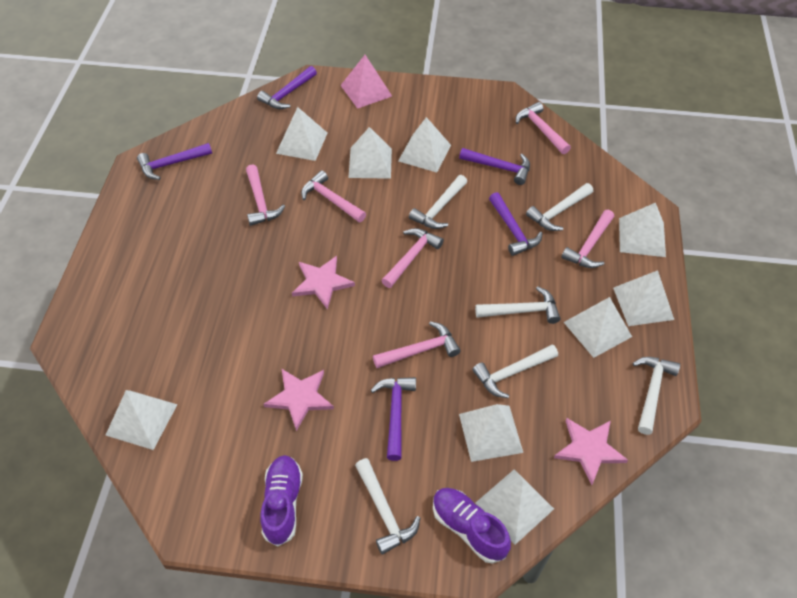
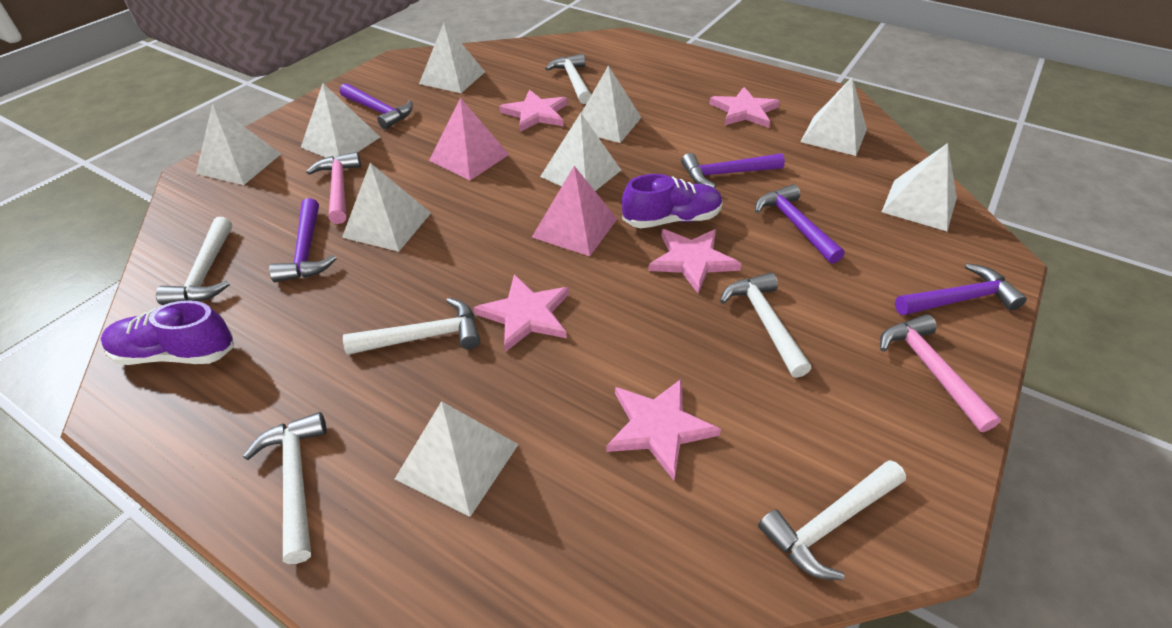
pink hammer: 6 -> 2
pink pyramid: 1 -> 2
pink star: 3 -> 5

